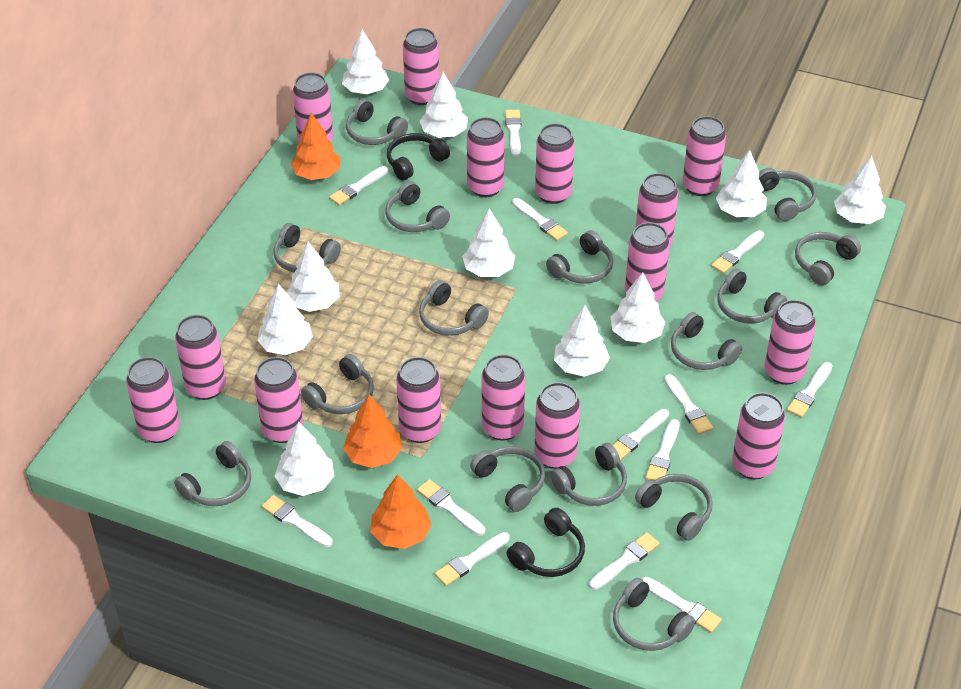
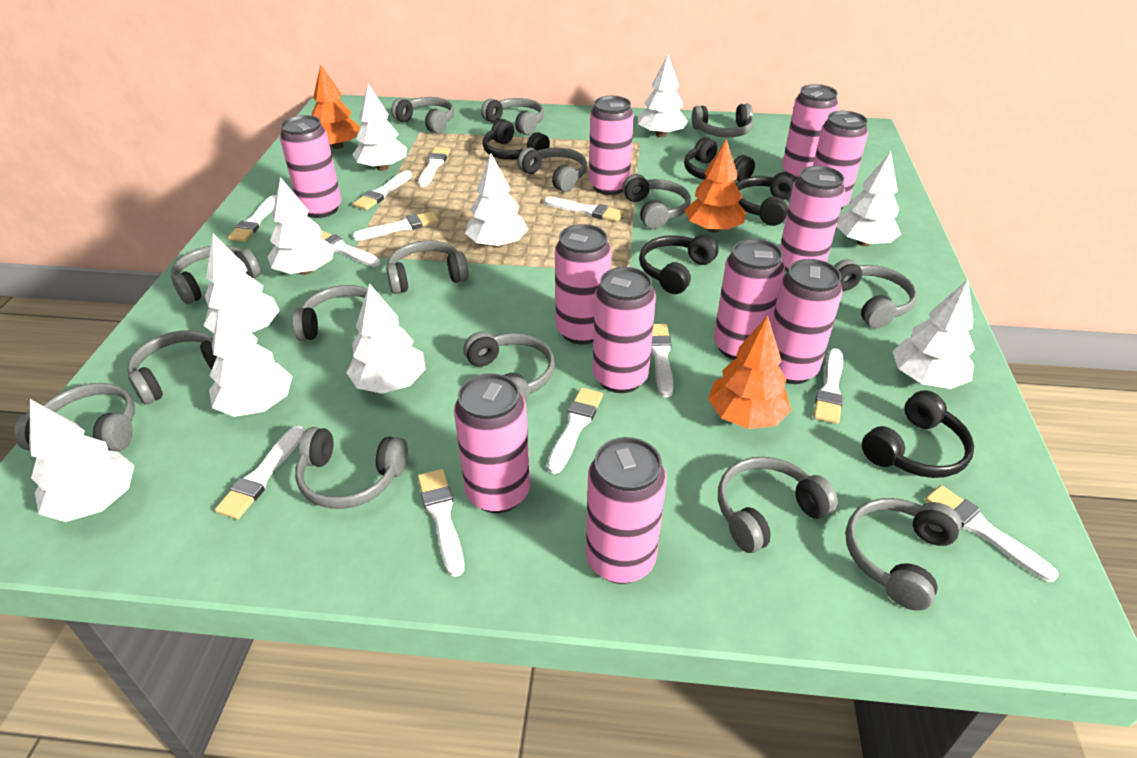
black headphones: 2 -> 5
pink can: 15 -> 11
white brush: 13 -> 12

